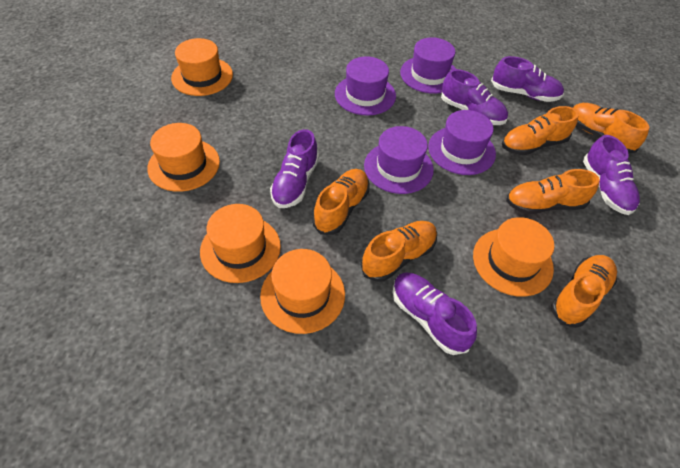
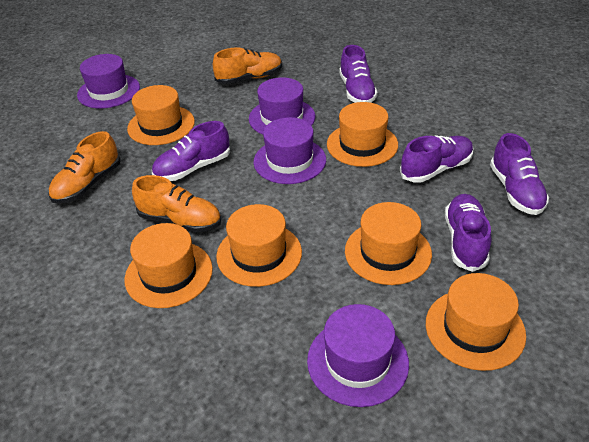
orange hat: 5 -> 6
orange shoe: 6 -> 3

